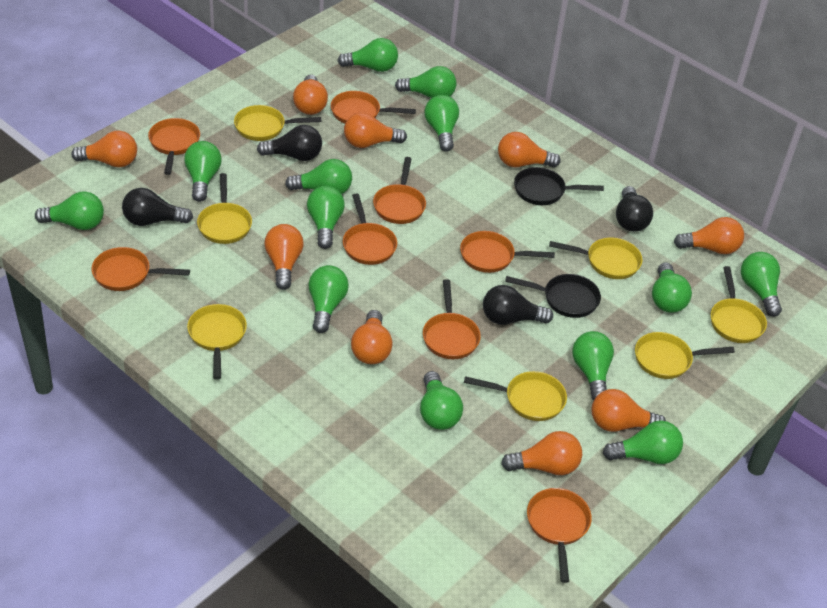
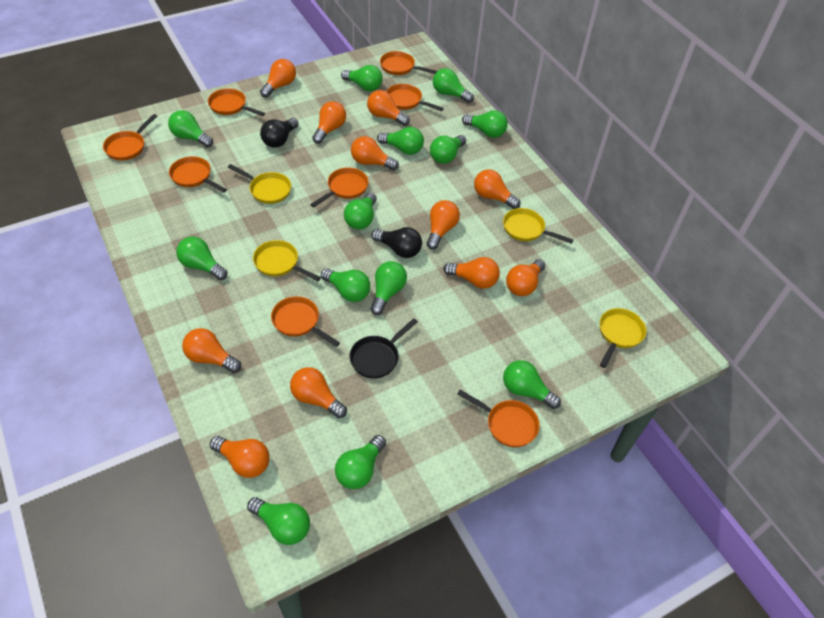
black light bulb: 4 -> 2
black pan: 2 -> 1
orange light bulb: 9 -> 11
yellow pan: 7 -> 4

